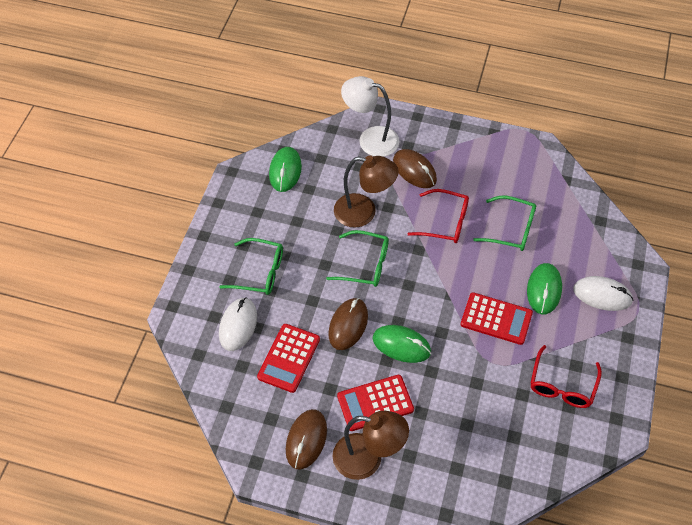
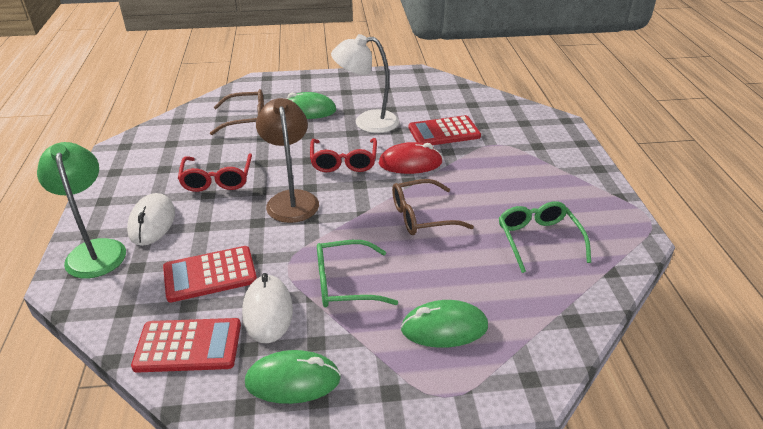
brown glasses: 0 -> 2
brown lamp: 2 -> 1
brown mouse: 3 -> 0
green glasses: 3 -> 2
green lamp: 0 -> 1
red mouse: 0 -> 1

